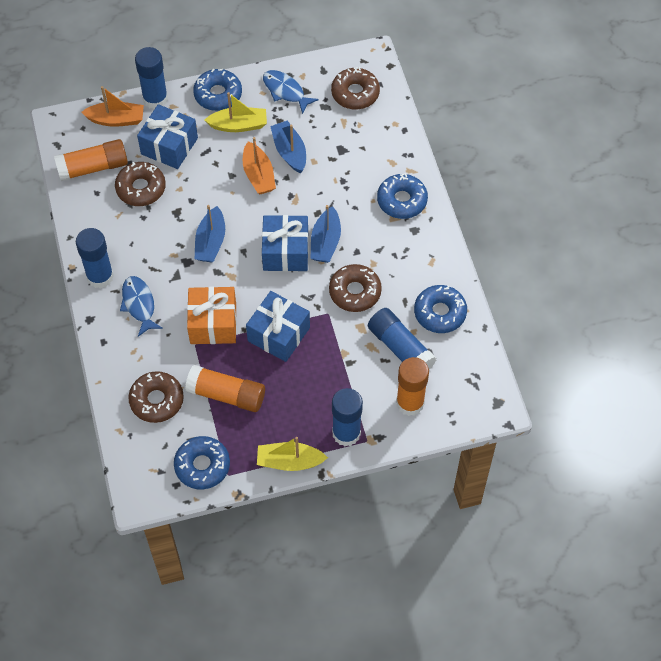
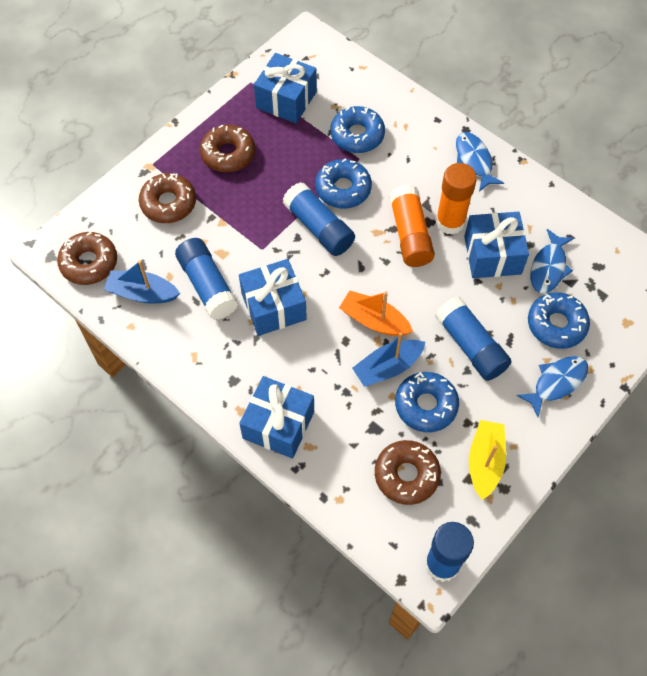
blue boat: 3 -> 2
blue fish: 2 -> 3
blue gift: 3 -> 4
orange boat: 2 -> 1
orange gift: 1 -> 0
orange glue stick: 3 -> 2
yellow boat: 2 -> 1

